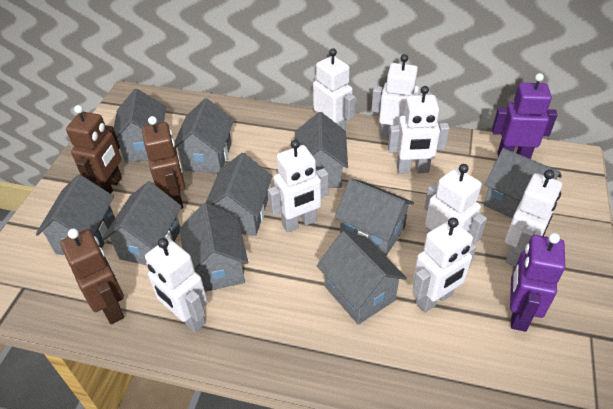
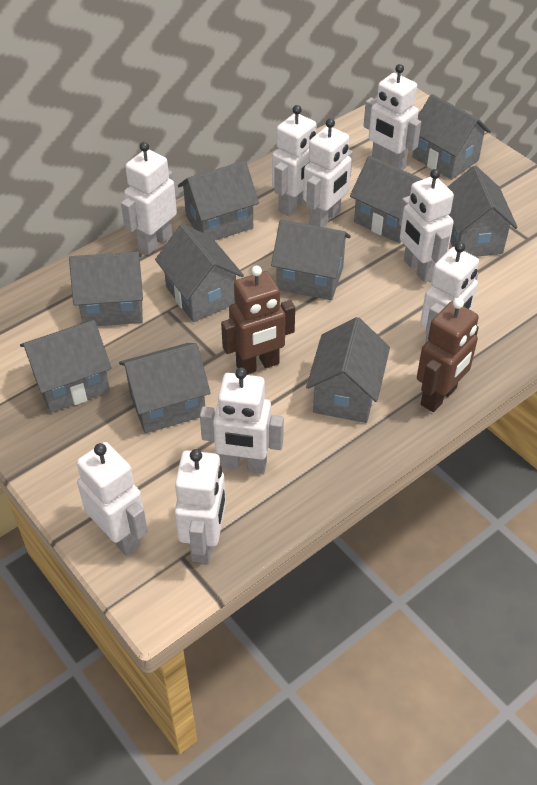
brown robot: 3 -> 2
purple robot: 2 -> 0
white robot: 8 -> 9

